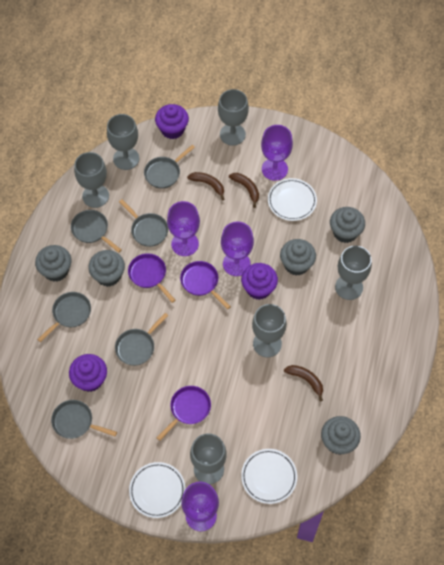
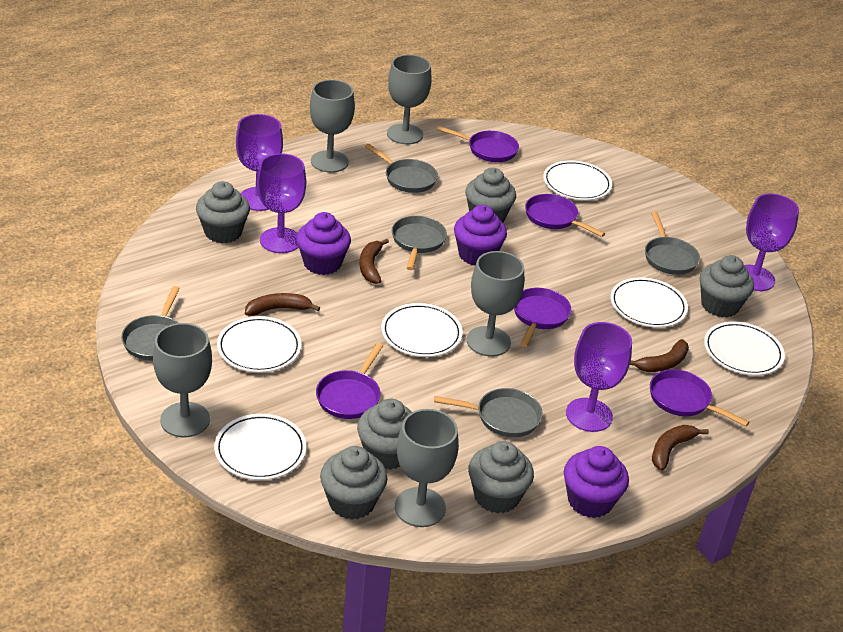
brown banana: 3 -> 4
grey cupcake: 5 -> 6
grey goblet: 6 -> 5
grey pan: 6 -> 5
purple pan: 3 -> 5
white plate: 3 -> 6

